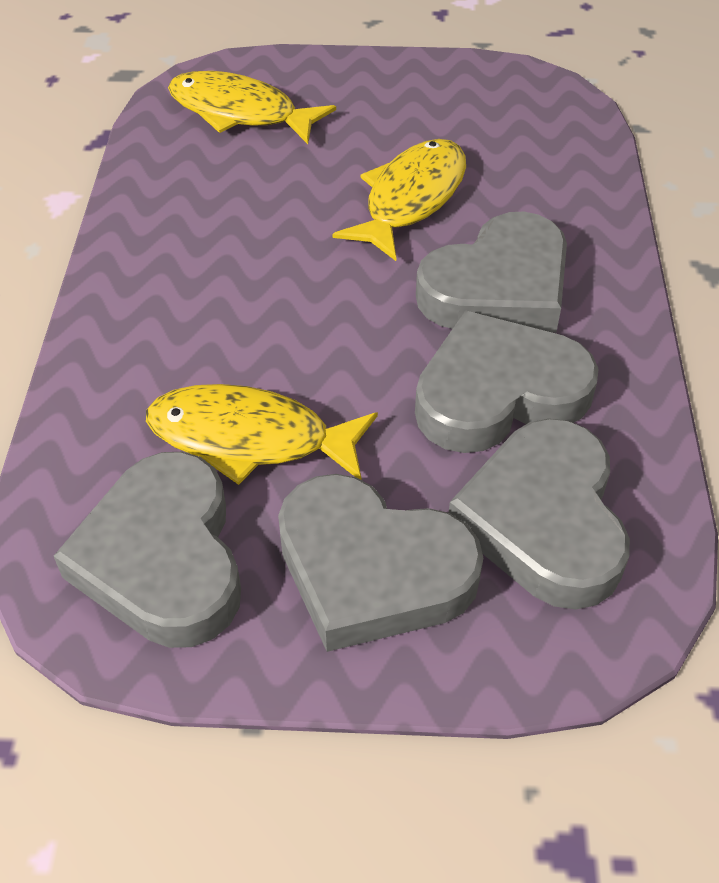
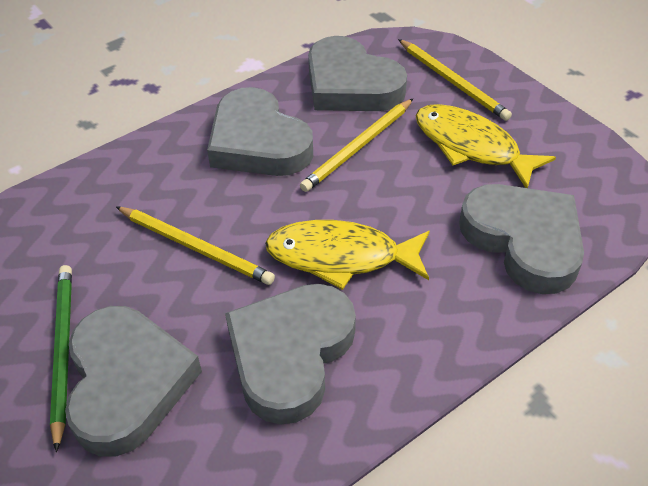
green pencil: 0 -> 1
yellow fish: 3 -> 2
yellow pencil: 0 -> 3

